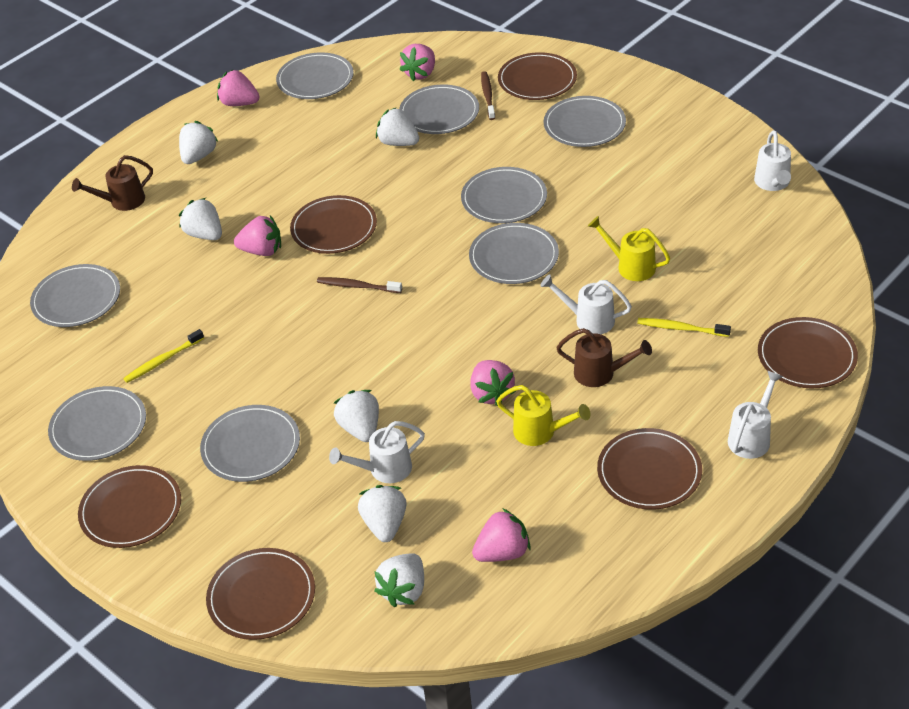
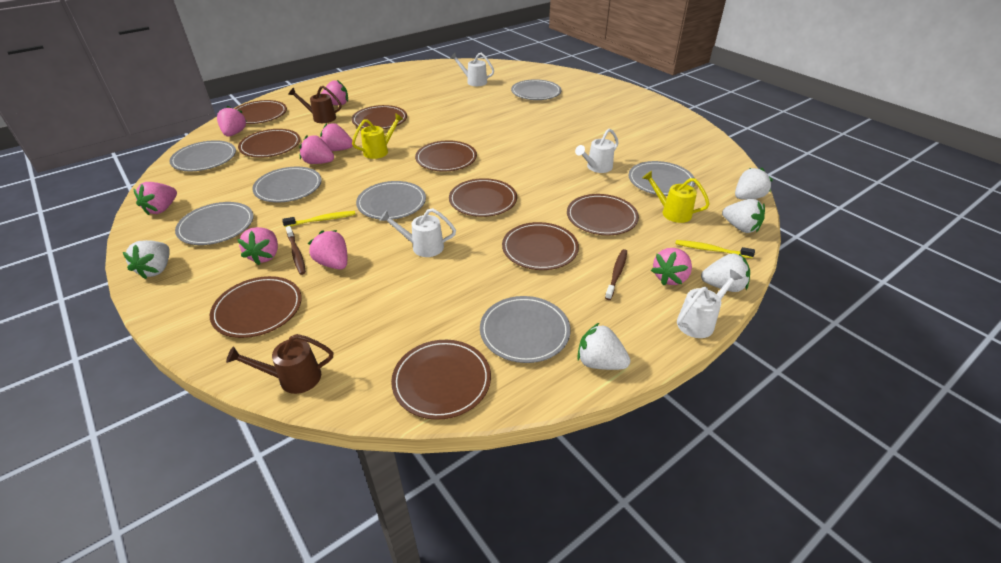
brown plate: 6 -> 9
grey plate: 8 -> 7
pink strawberry: 5 -> 8
white strawberry: 6 -> 5

